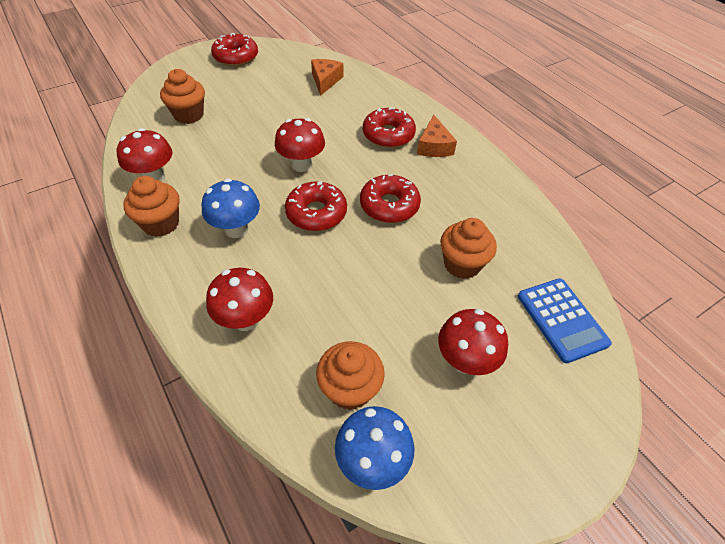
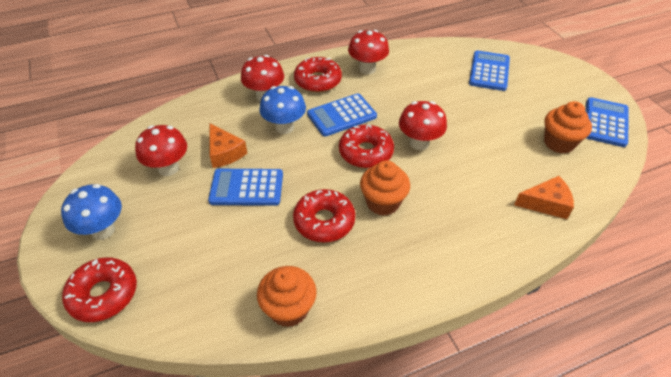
blue calculator: 1 -> 4
orange cupcake: 4 -> 3

